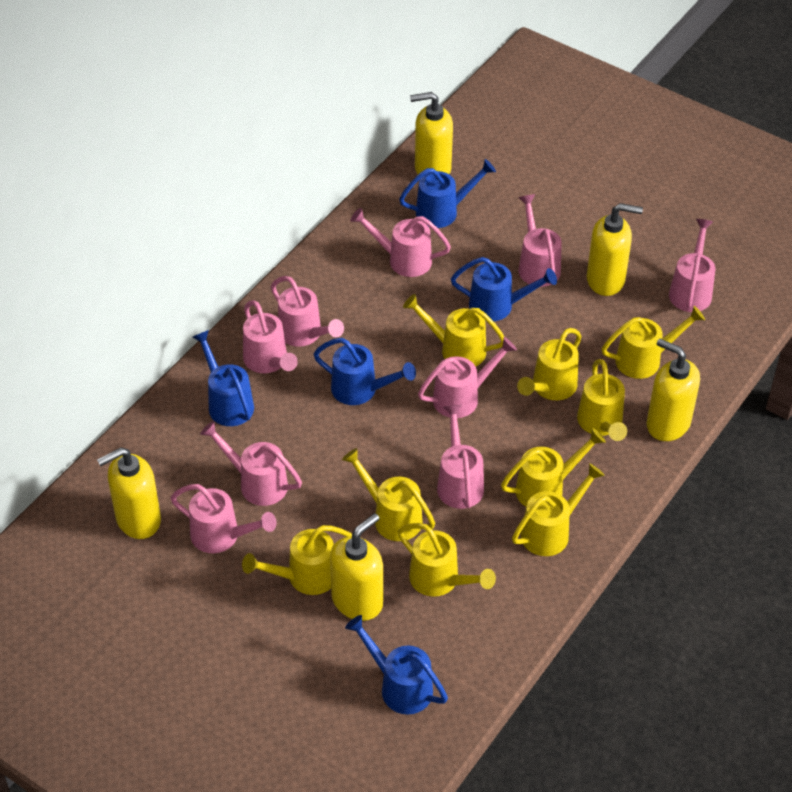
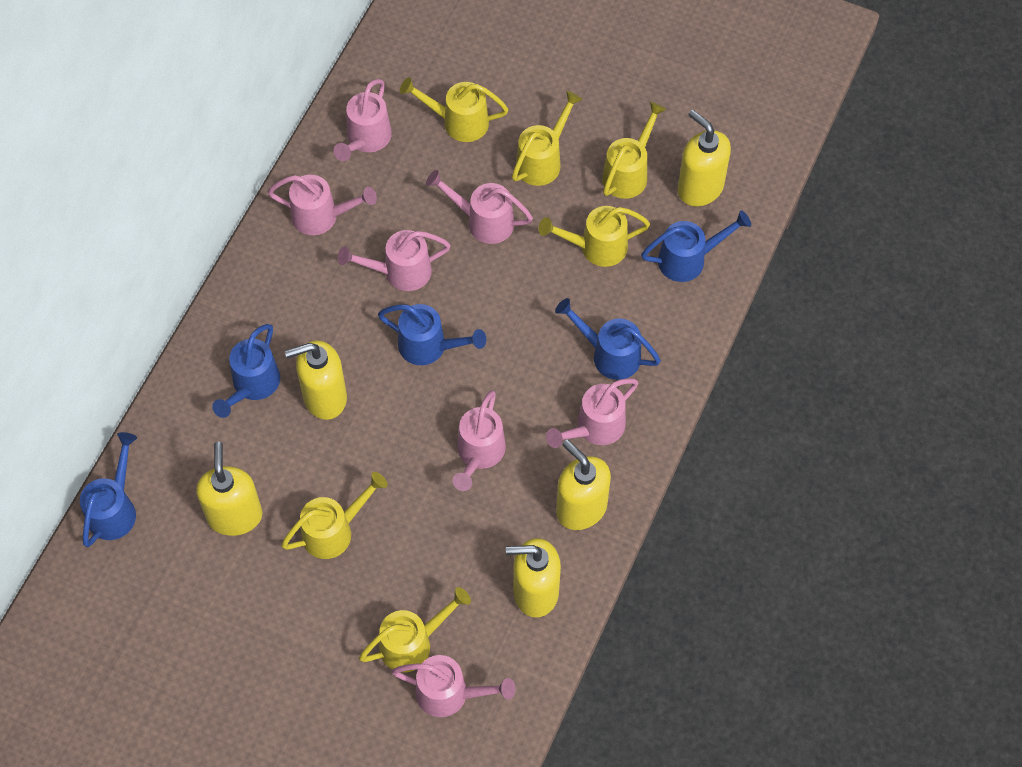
pink watering can: 9 -> 7
yellow watering can: 9 -> 6

